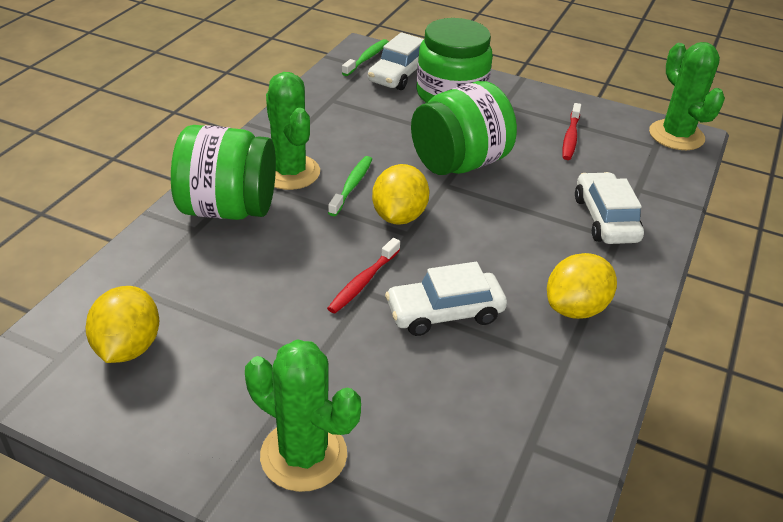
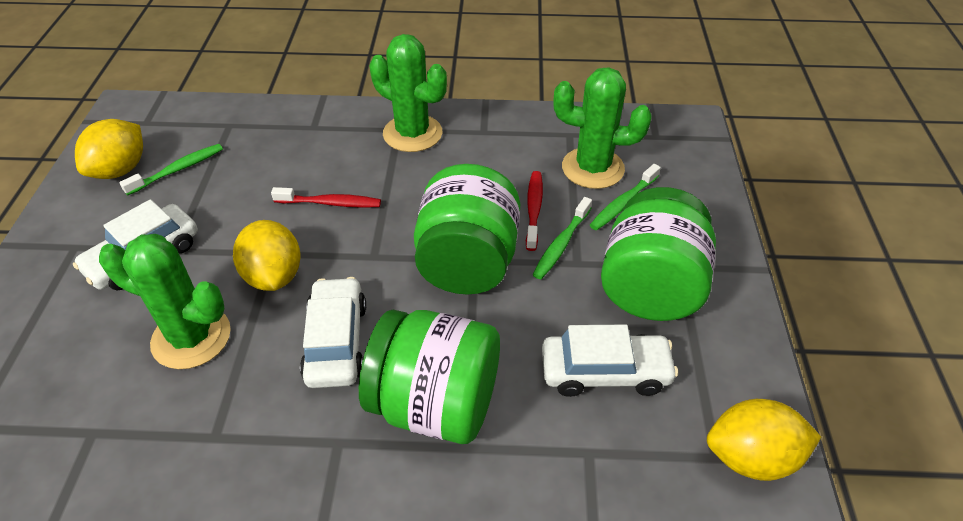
green toothbrush: 2 -> 3

